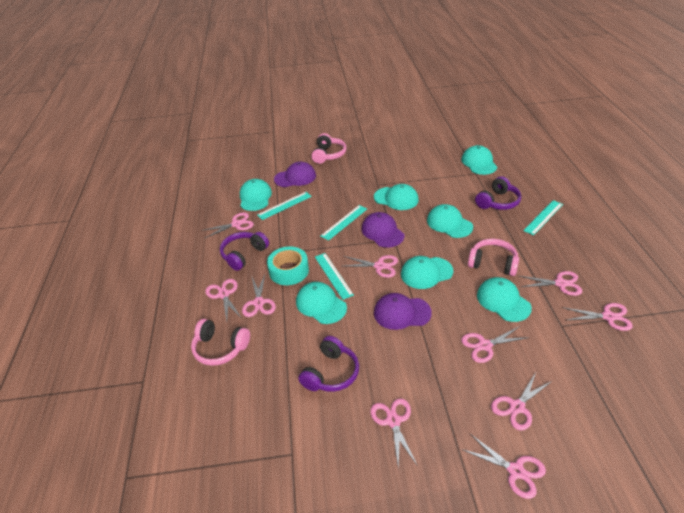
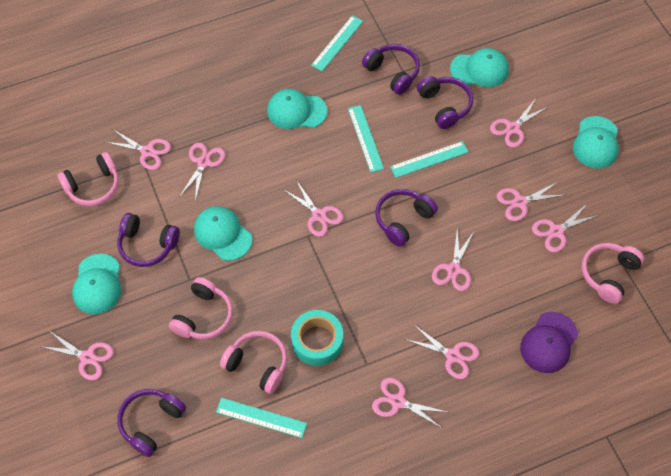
pink headphones: 3 -> 4
purple cap: 3 -> 1
purple headphones: 3 -> 5
turquoise cap: 7 -> 5

